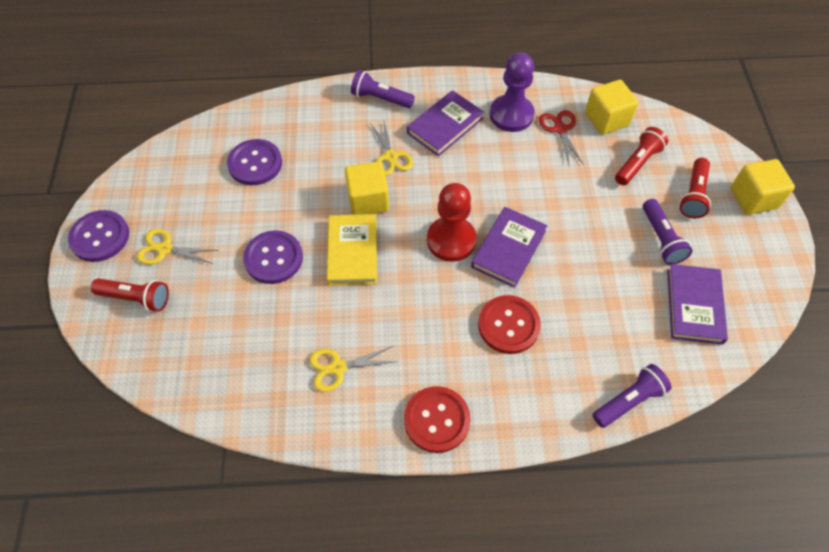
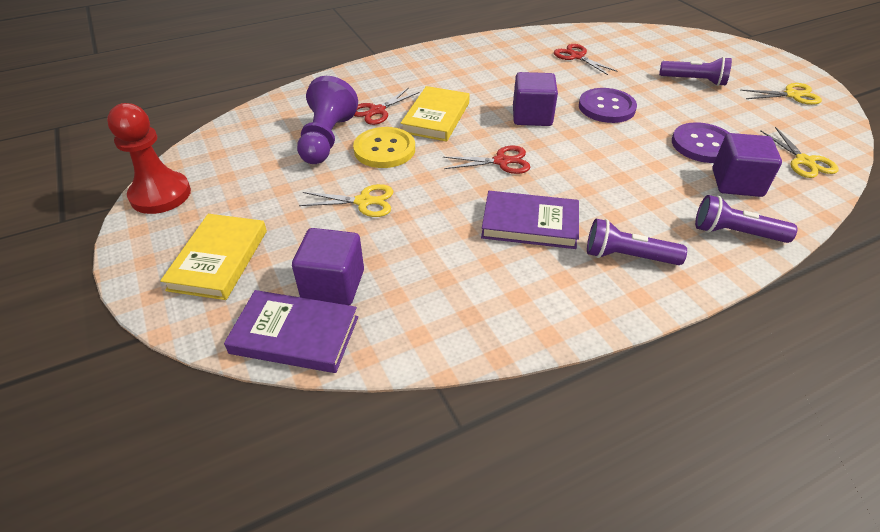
purple book: 3 -> 2
purple button: 3 -> 2
purple cube: 0 -> 3
red button: 2 -> 0
red flashlight: 3 -> 0
red scissors: 1 -> 3
yellow book: 1 -> 2
yellow button: 0 -> 1
yellow cube: 3 -> 0

